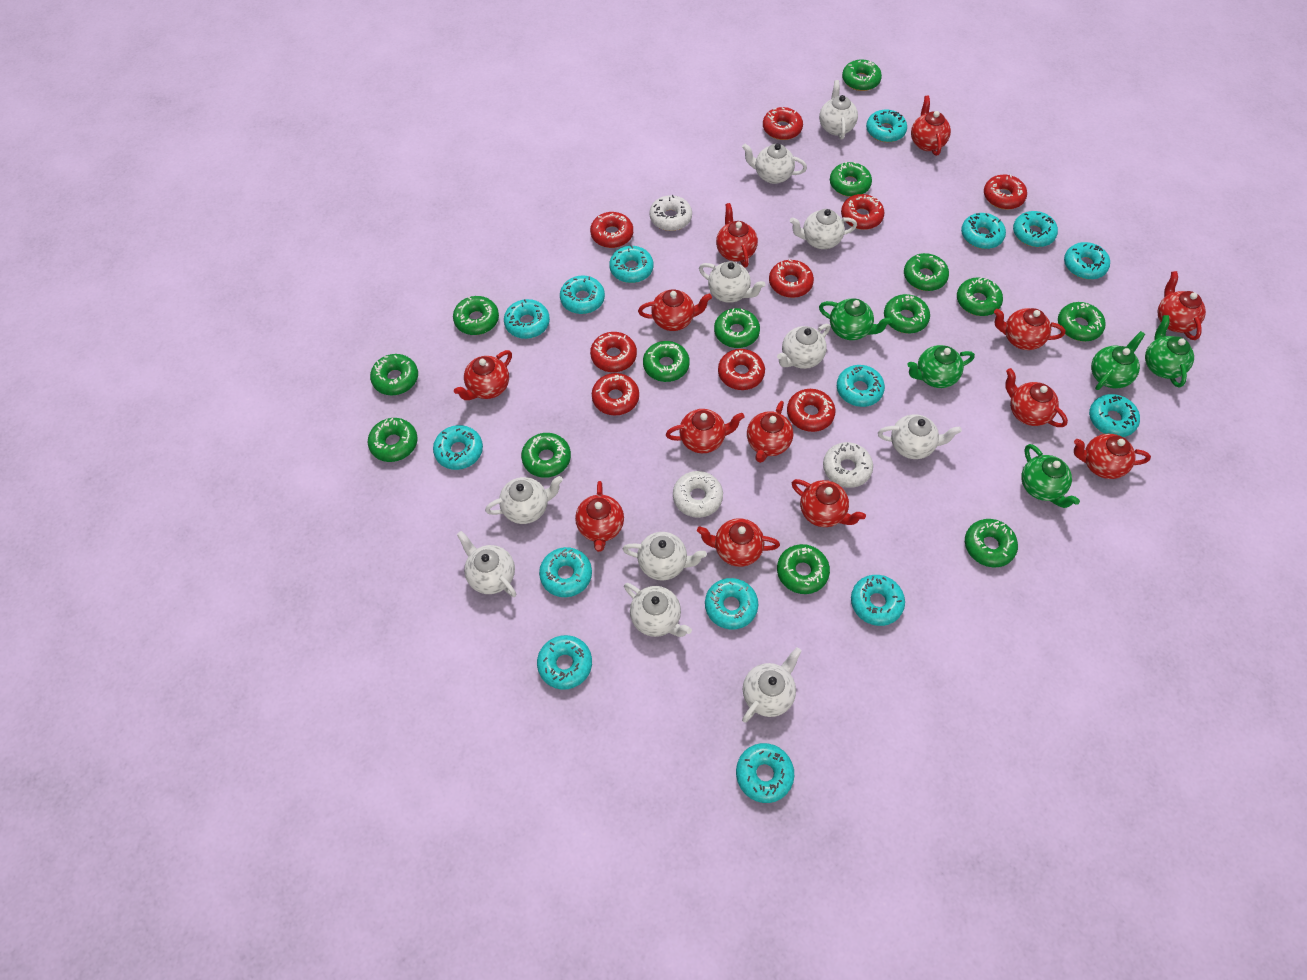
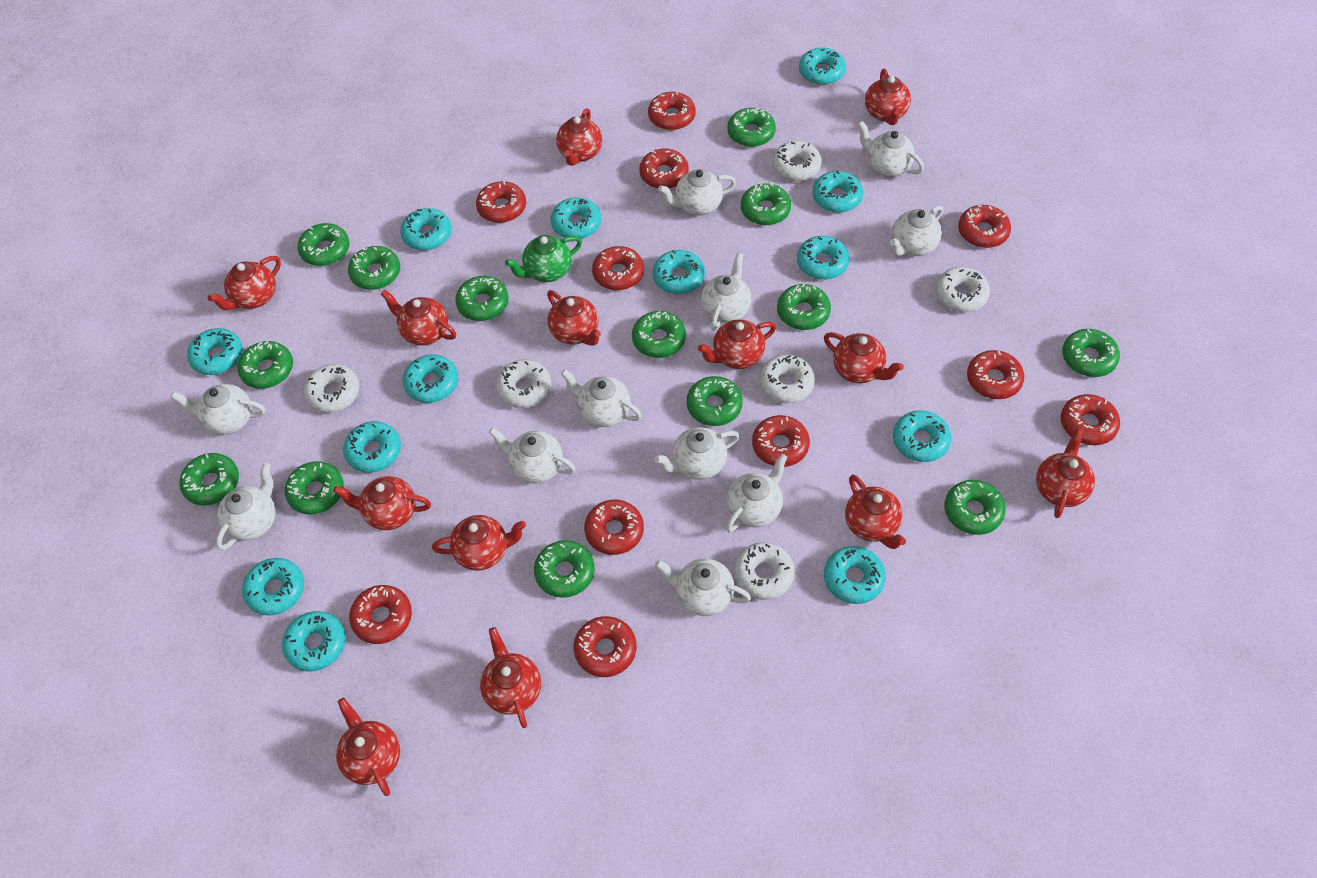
green teapot: 5 -> 1
red donut: 9 -> 11
turquoise donut: 15 -> 13
white donut: 3 -> 6

